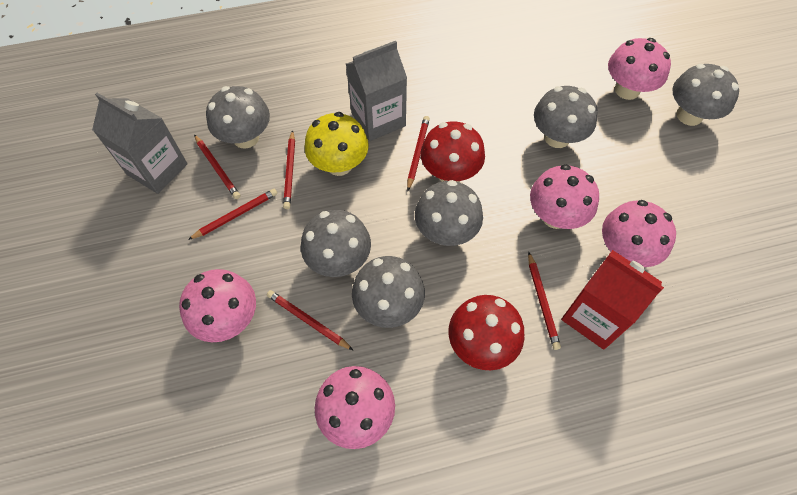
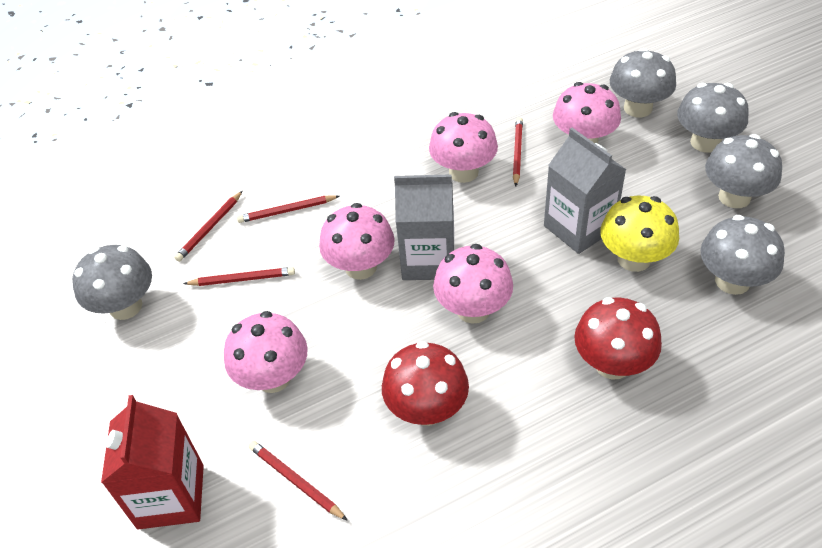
grey mushroom: 6 -> 5
red pencil: 6 -> 5

